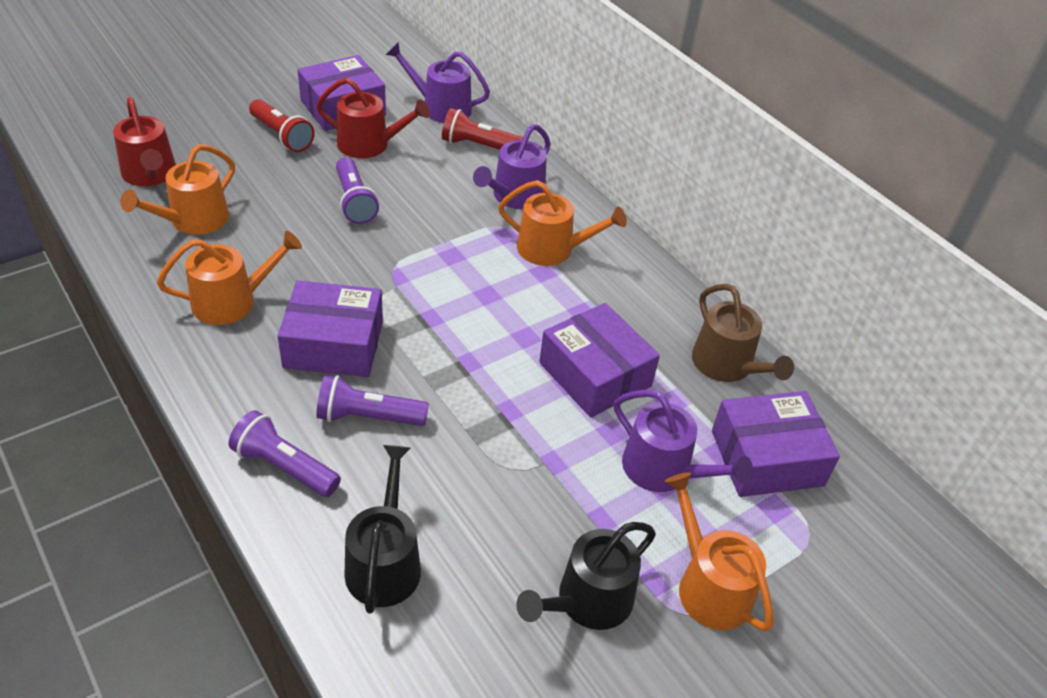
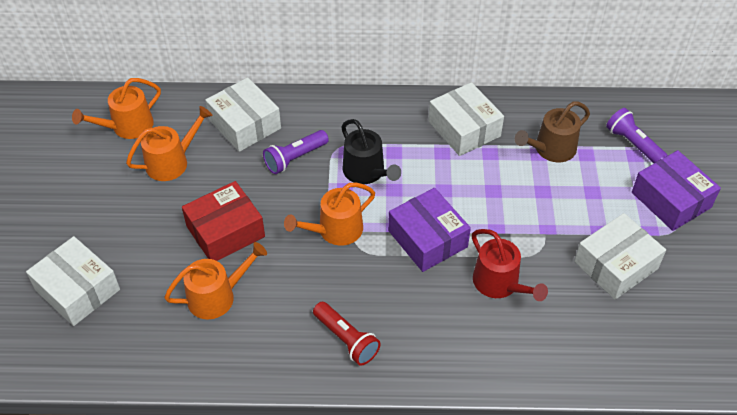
black watering can: 2 -> 1
purple box: 4 -> 2
purple flashlight: 3 -> 2
purple watering can: 3 -> 0
red box: 0 -> 1
red flashlight: 2 -> 1
red watering can: 2 -> 1
white box: 0 -> 4

